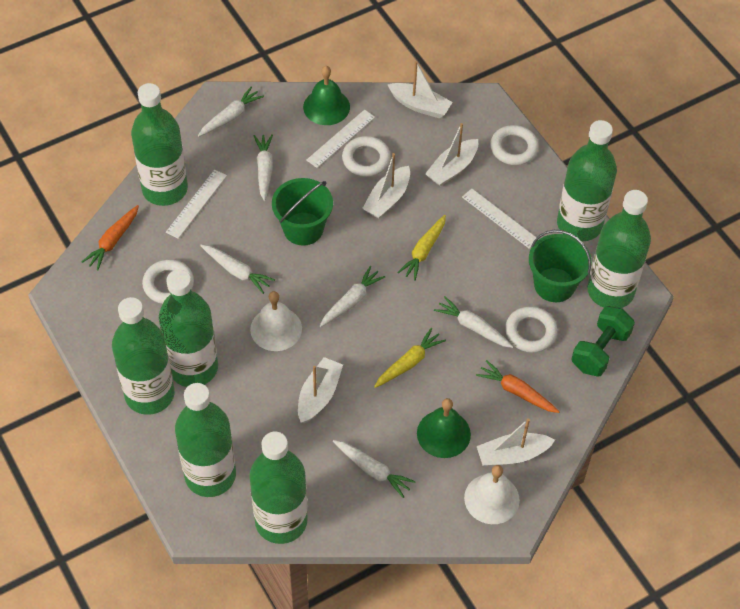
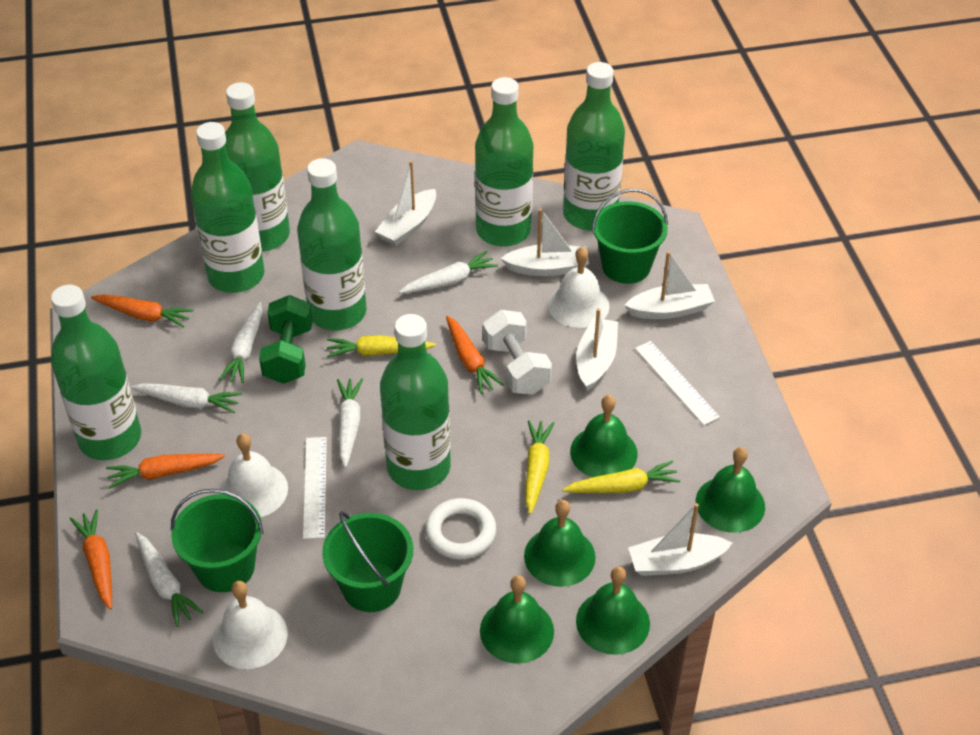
green bell: 2 -> 5
green bucket: 2 -> 3
orange carrot: 2 -> 4
white bell: 2 -> 3
white carrot: 6 -> 5
white dumbbell: 0 -> 1
white ring: 4 -> 1
white ruler: 3 -> 2
yellow carrot: 2 -> 3

